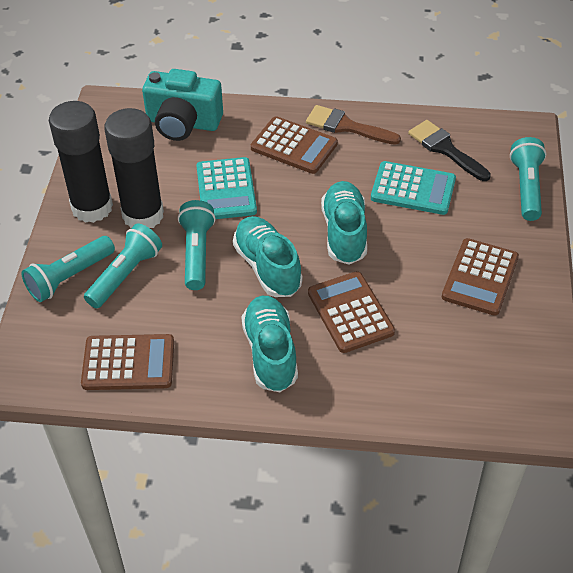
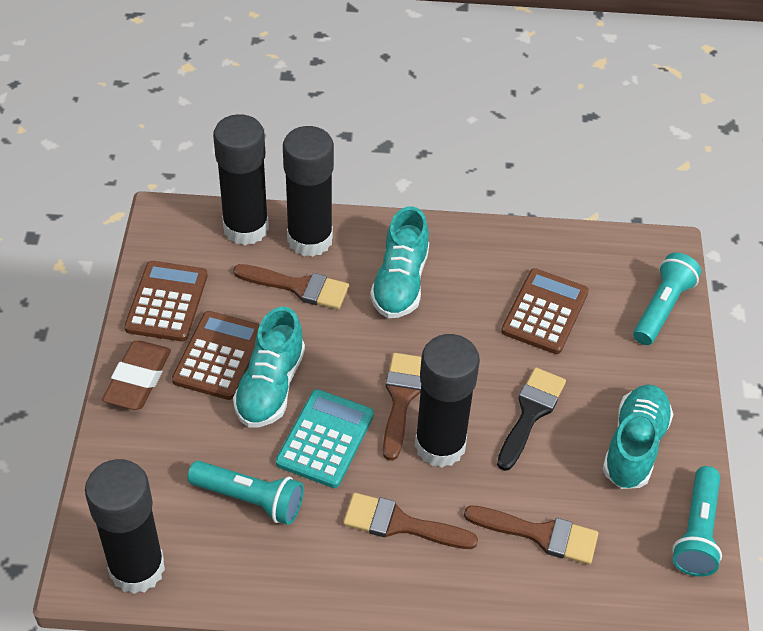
black glue stick: 2 -> 4
brown brush: 1 -> 4
brown calculator: 4 -> 3
brown eraser: 0 -> 1
turquoise calculator: 2 -> 1
turquoise camera: 1 -> 0
turquoise flashlight: 4 -> 3

